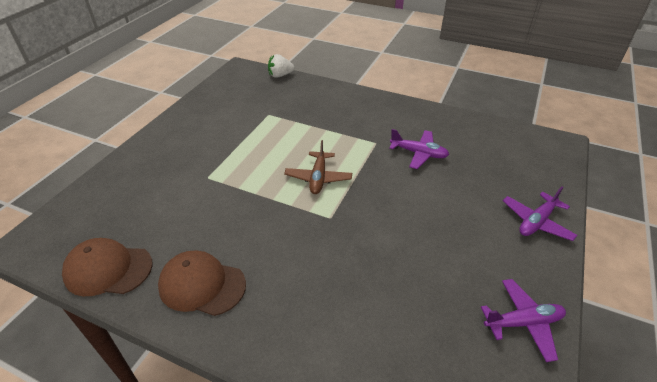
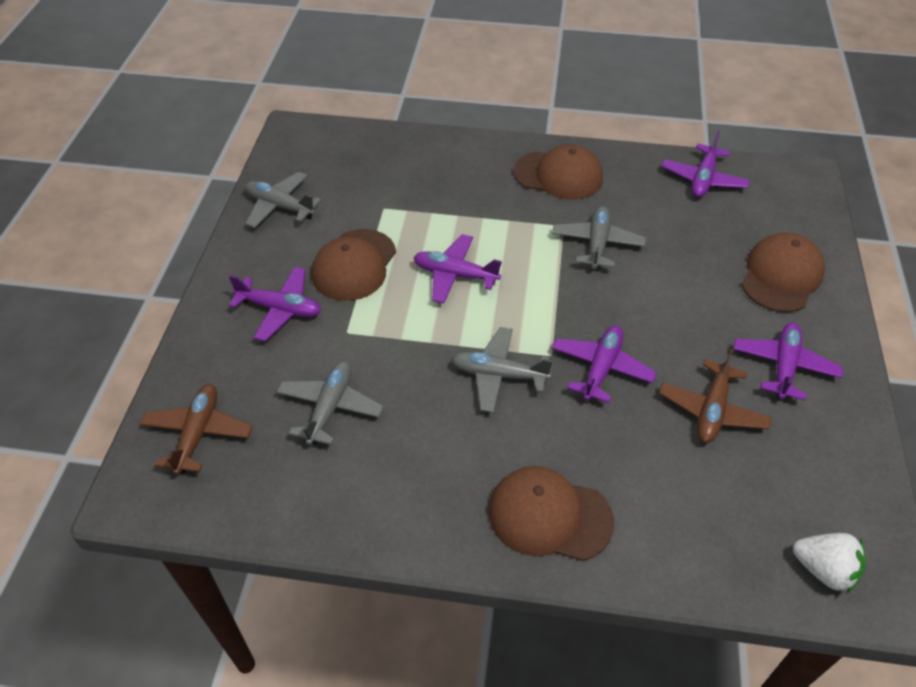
brown cap: 2 -> 4
brown plane: 1 -> 2
grey plane: 0 -> 4
purple plane: 3 -> 5

